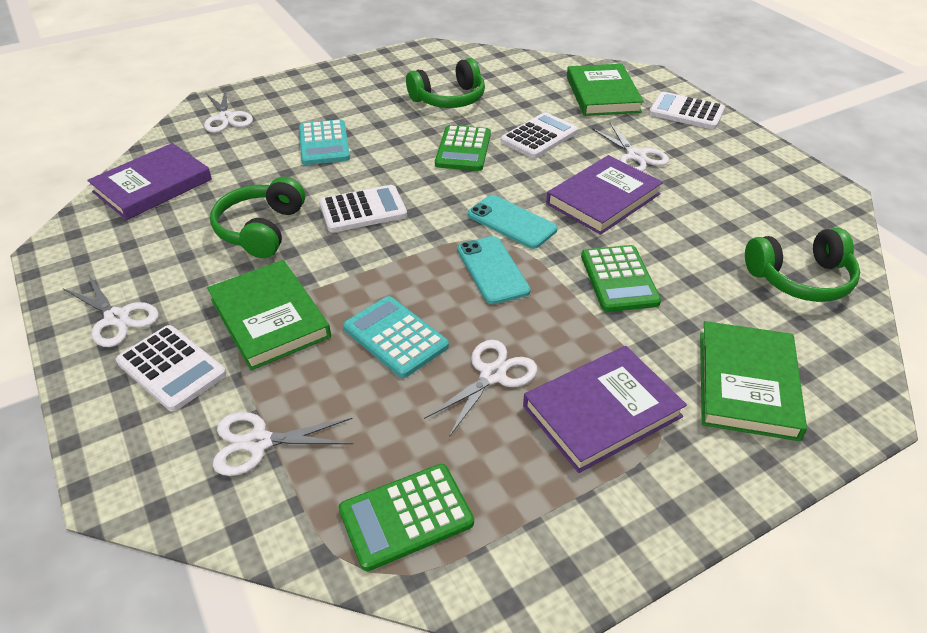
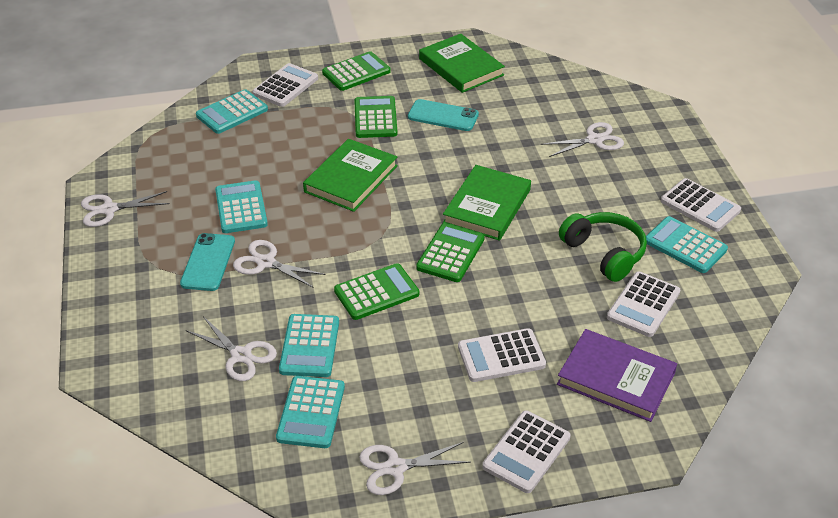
green calculator: 3 -> 4
green headphones: 3 -> 1
purple book: 3 -> 1
turquoise calculator: 2 -> 5
white calculator: 4 -> 5

